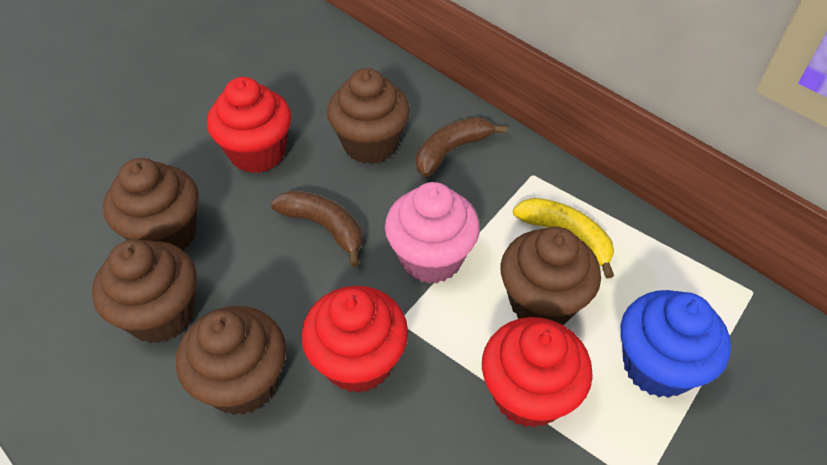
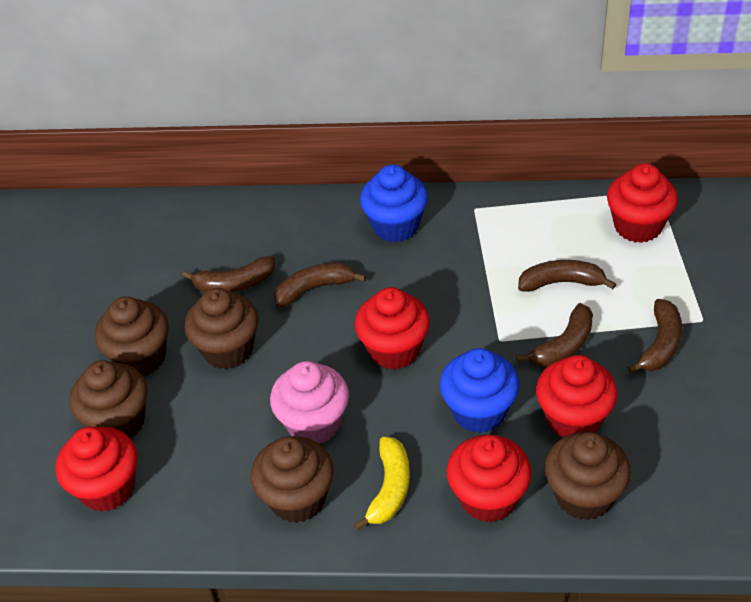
blue cupcake: 1 -> 2
brown banana: 2 -> 5
red cupcake: 3 -> 5

